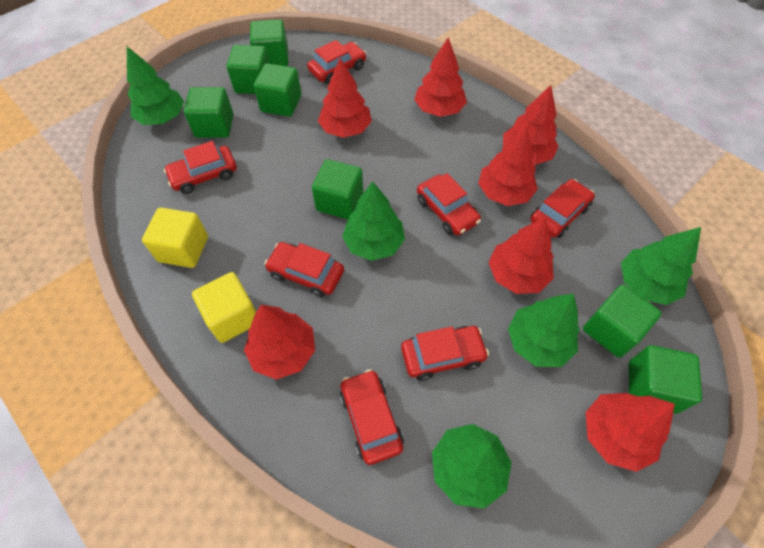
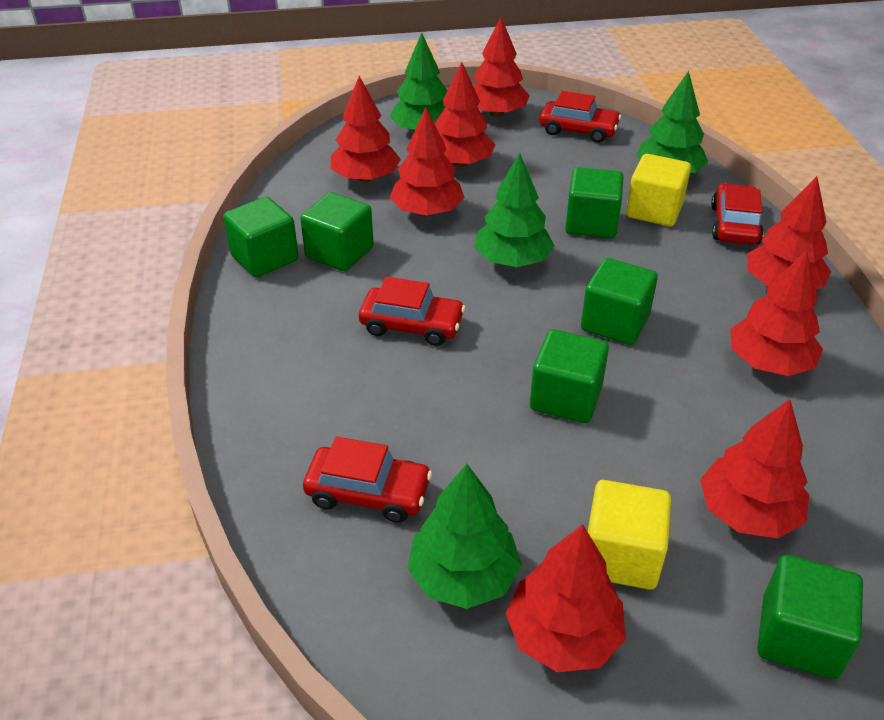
green cube: 7 -> 6
green tree: 5 -> 4
red car: 7 -> 4
red tree: 7 -> 8

